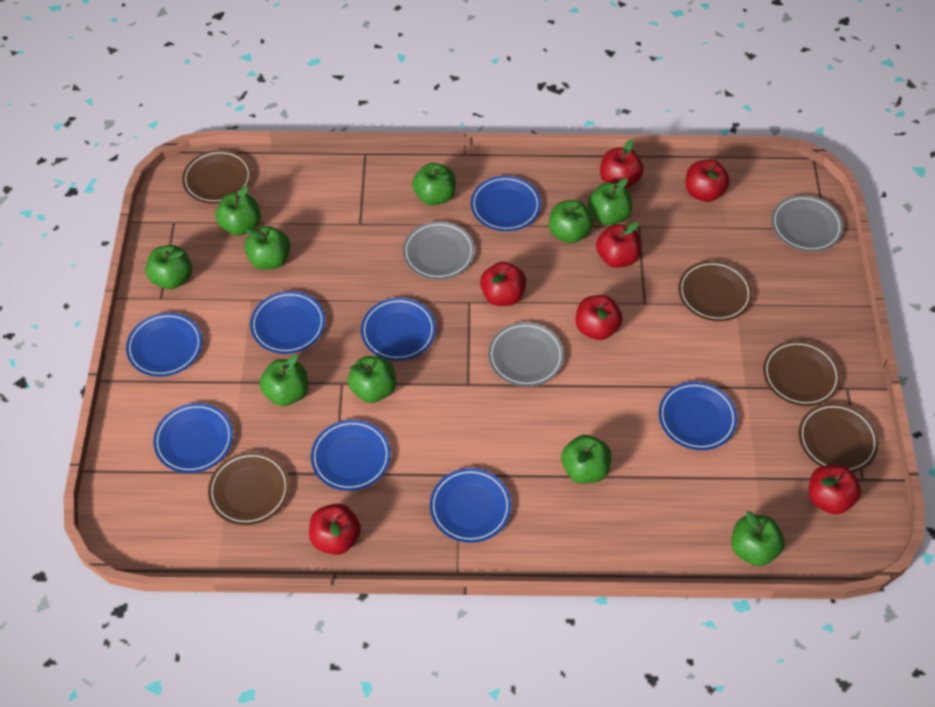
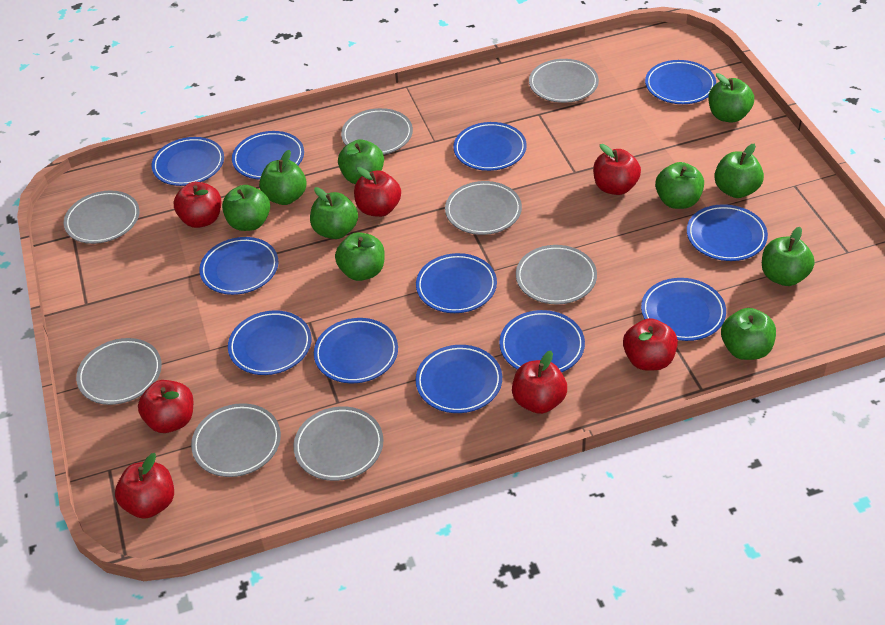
blue plate: 8 -> 12
brown plate: 5 -> 0
grey plate: 3 -> 8

